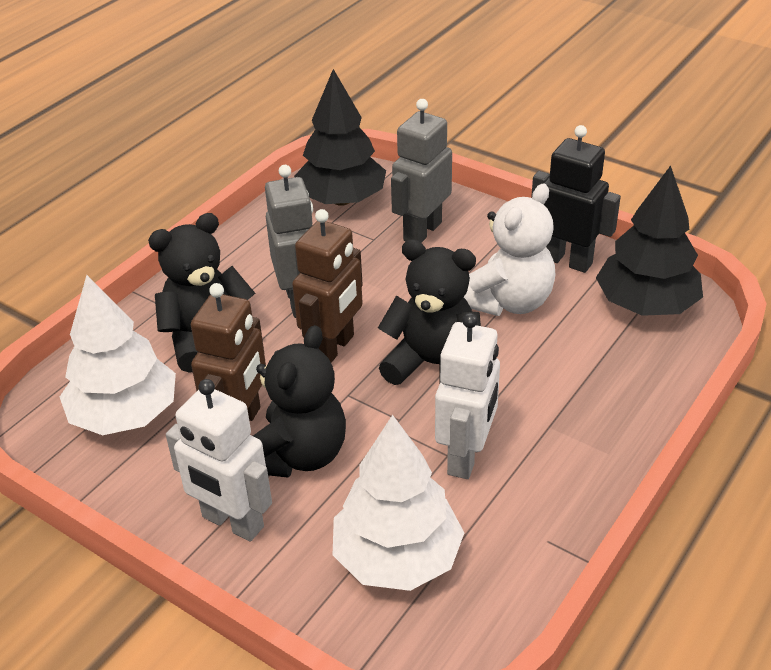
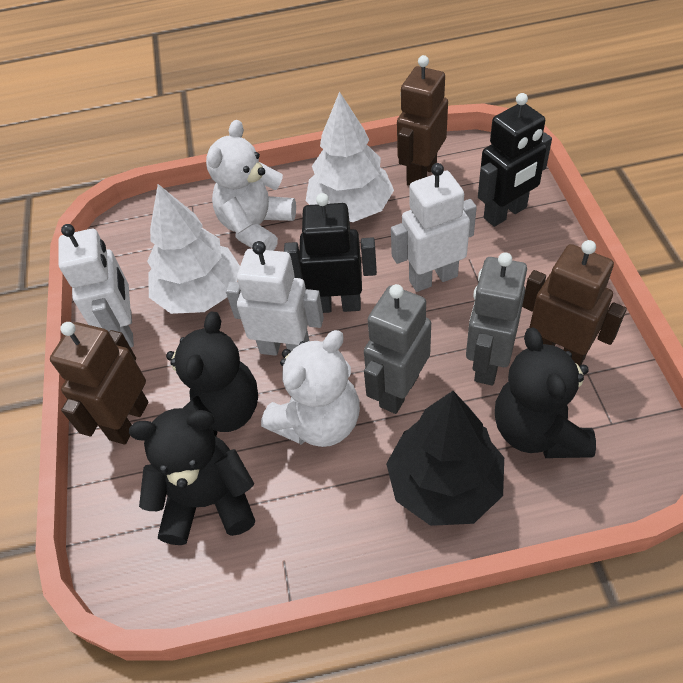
black robot: 1 -> 2
black tree: 2 -> 1
brown robot: 2 -> 3
white robot: 2 -> 3
white teddy bear: 1 -> 2

